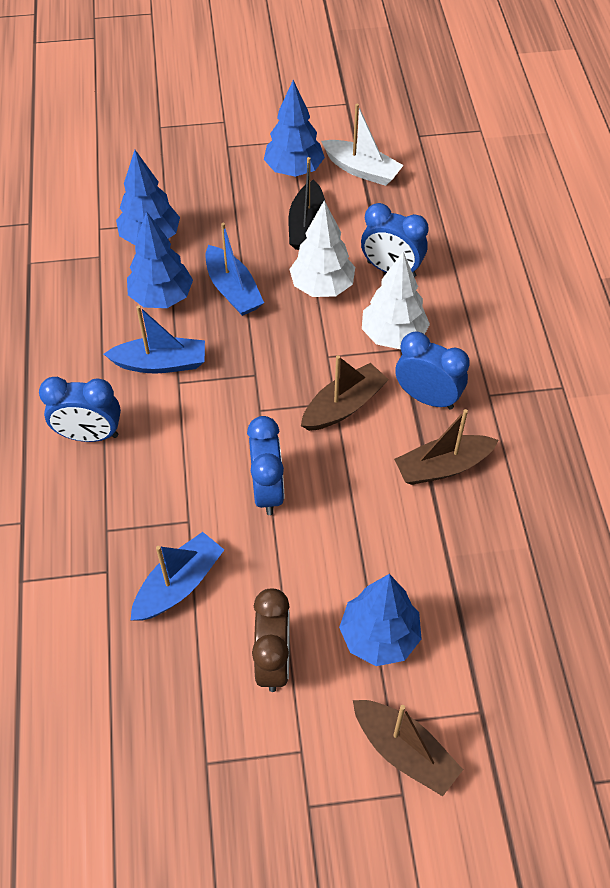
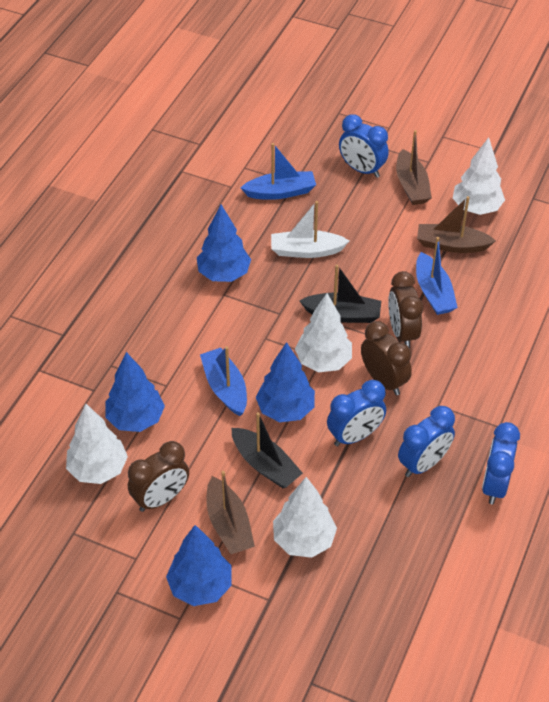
black boat: 1 -> 2
brown clock: 1 -> 3
white tree: 2 -> 4

